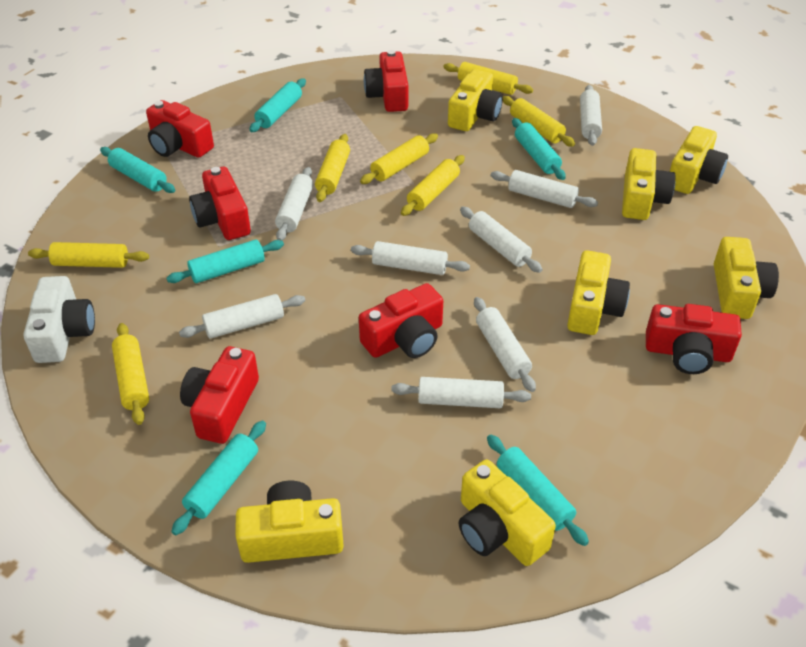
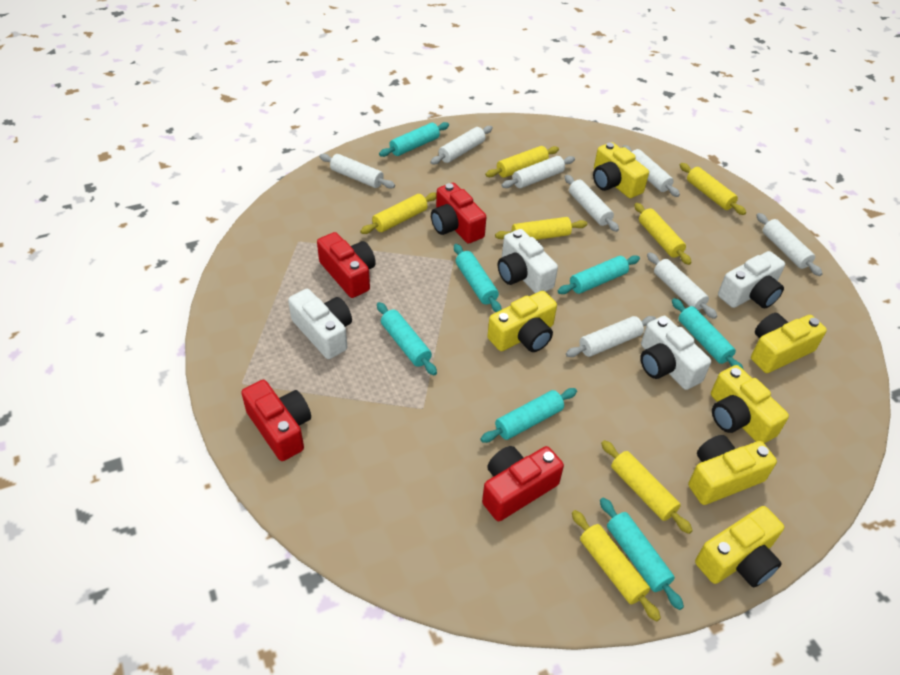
red camera: 6 -> 4
turquoise rolling pin: 6 -> 7
white camera: 1 -> 4
yellow camera: 7 -> 6

